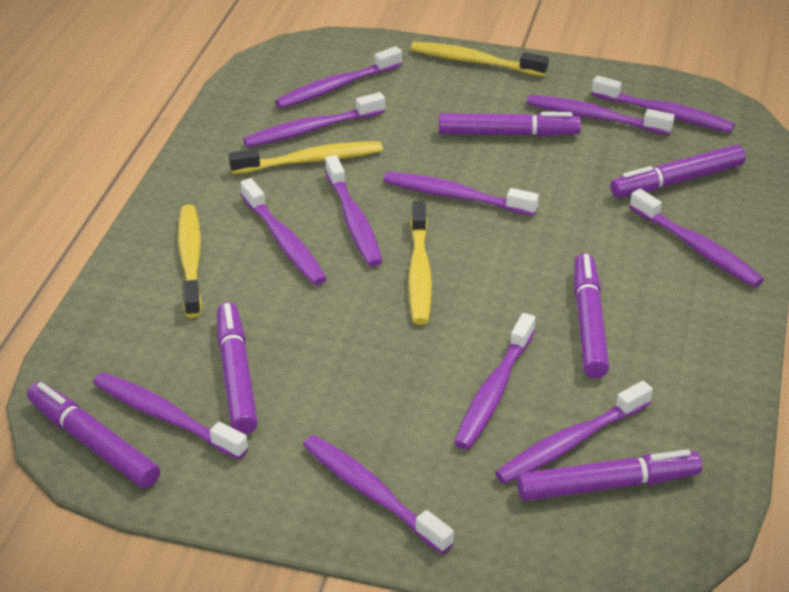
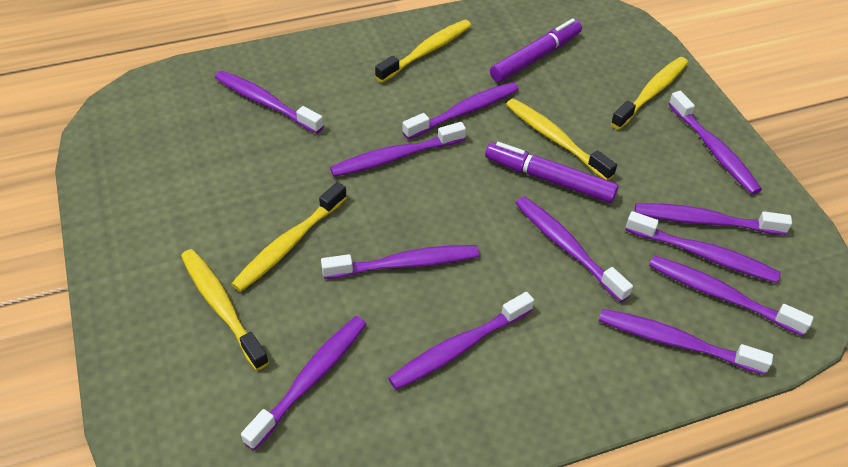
purple marker: 6 -> 2
yellow toothbrush: 4 -> 5

